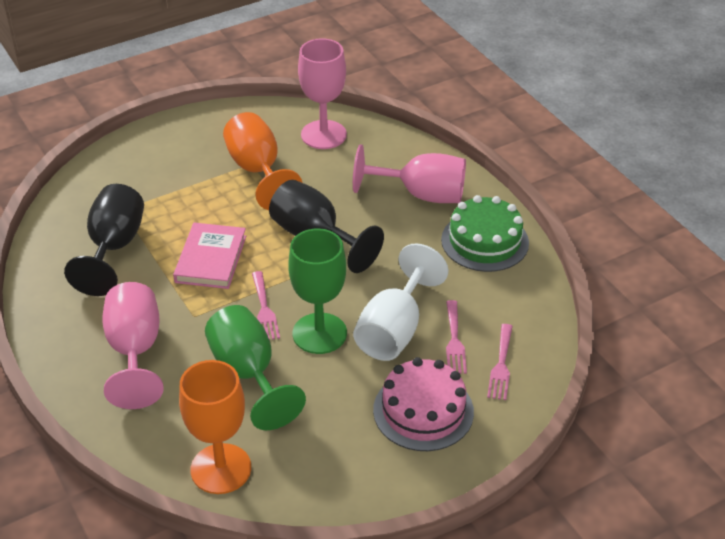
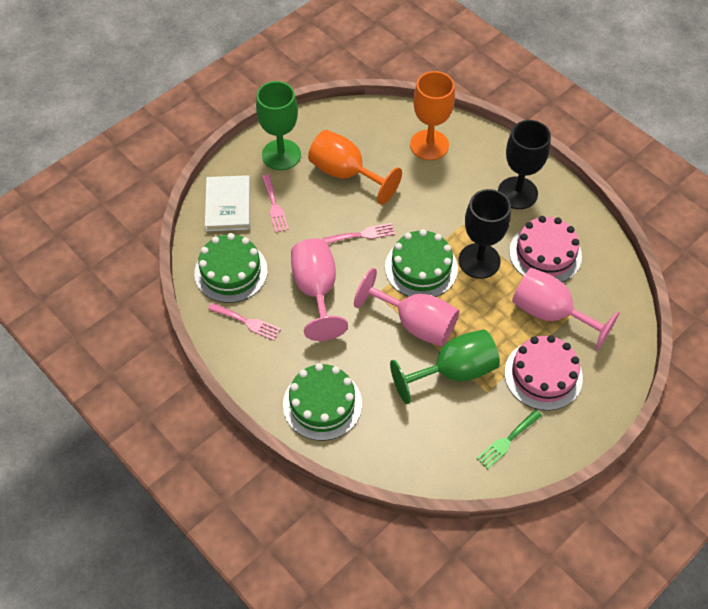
green cake: 1 -> 3
green fork: 0 -> 1
pink book: 1 -> 0
pink cake: 1 -> 2
white book: 0 -> 1
white goblet: 1 -> 0

